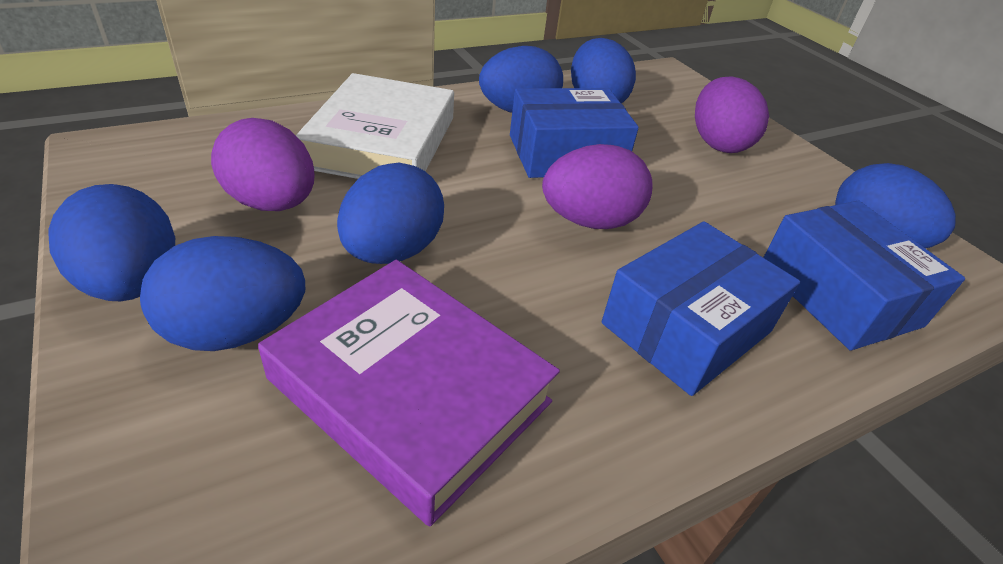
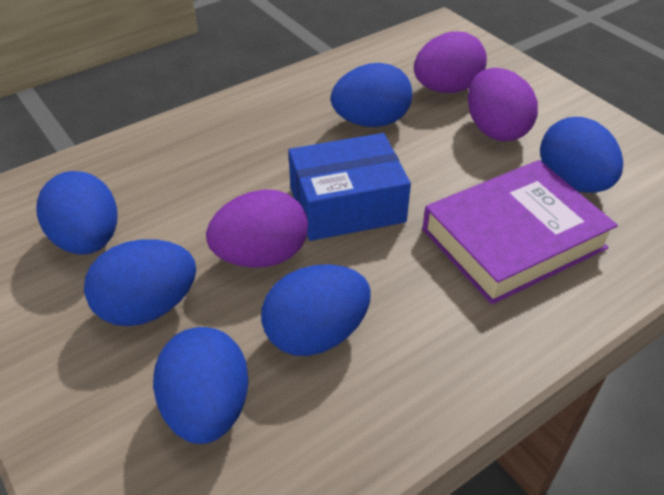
blue box: 3 -> 1
white book: 1 -> 0

